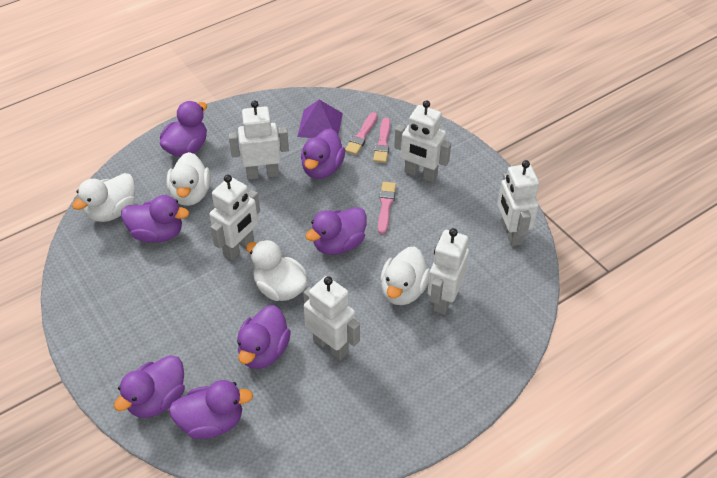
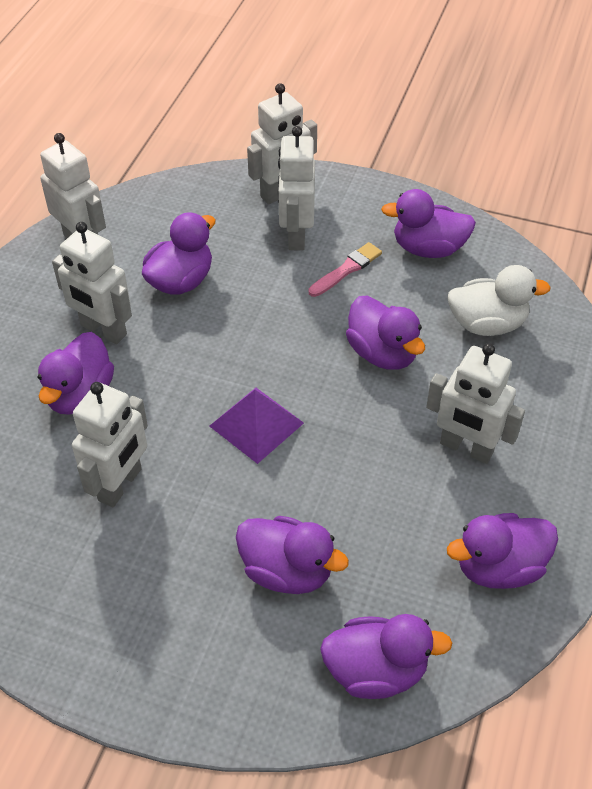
pink brush: 3 -> 1
white duck: 4 -> 1

